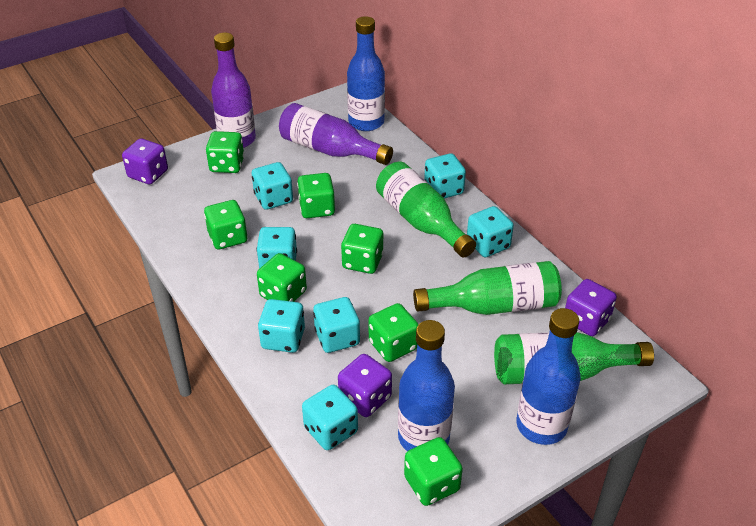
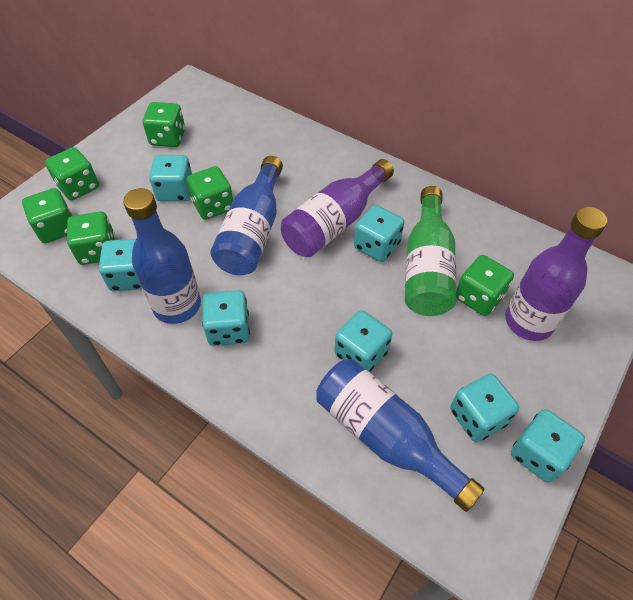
green bottle: 3 -> 1
green dice: 7 -> 6
purple dice: 3 -> 0

